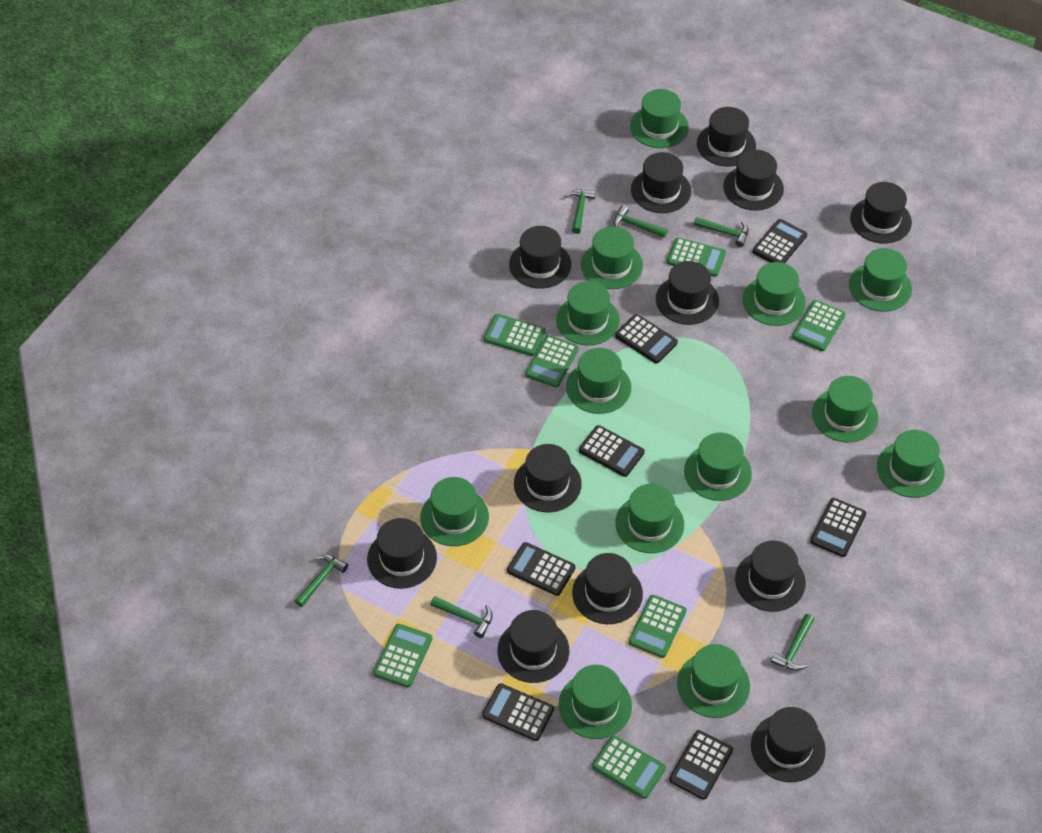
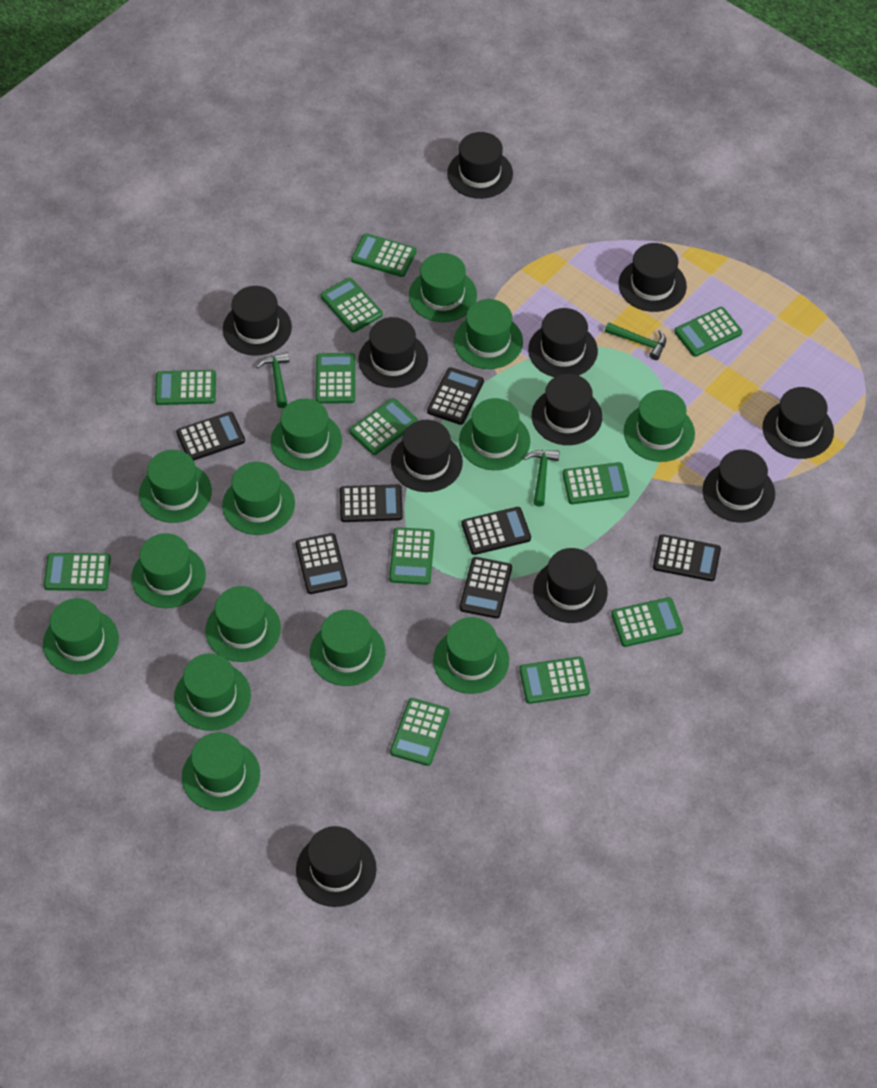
black hat: 12 -> 11
green calculator: 7 -> 12
green hammer: 6 -> 3
green hat: 13 -> 14

